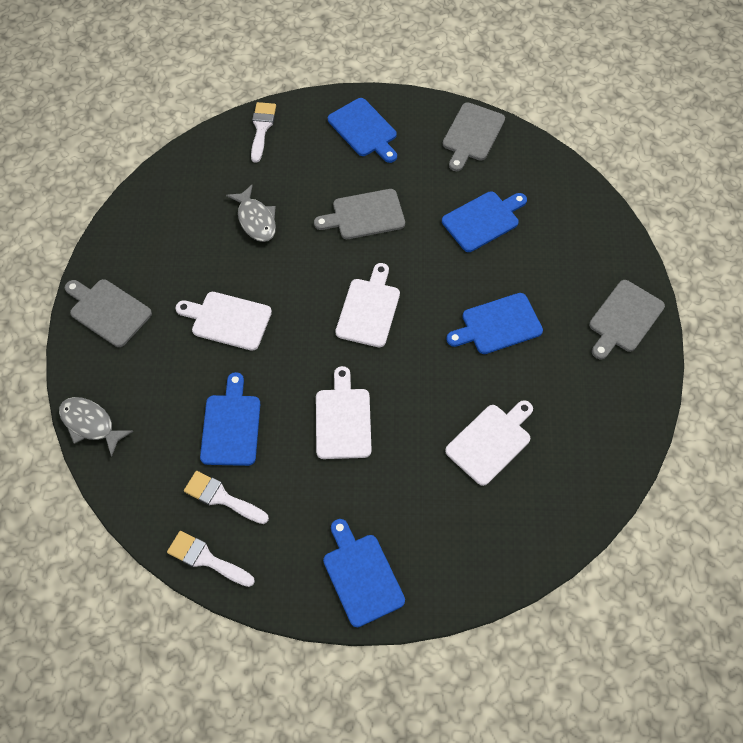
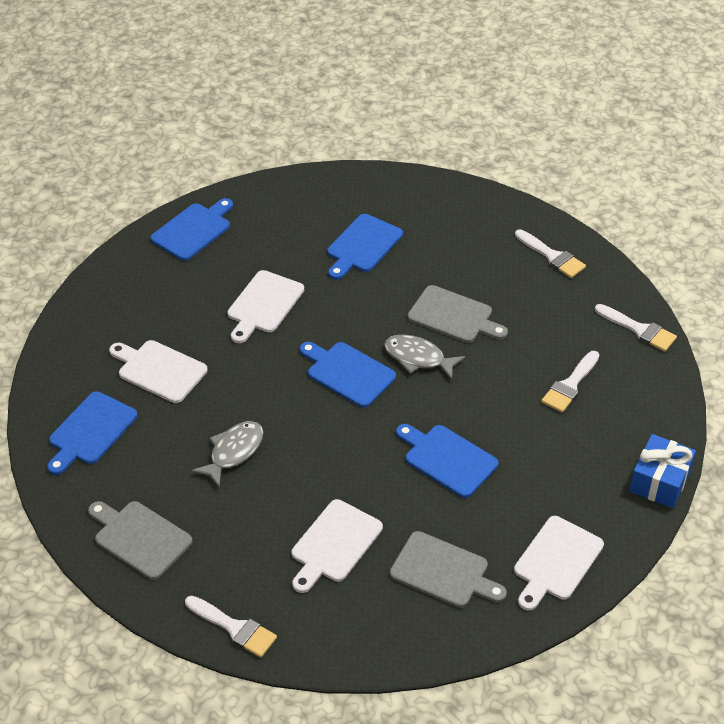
blue gift: 0 -> 1
grey cutting board: 4 -> 3
white brush: 3 -> 4

